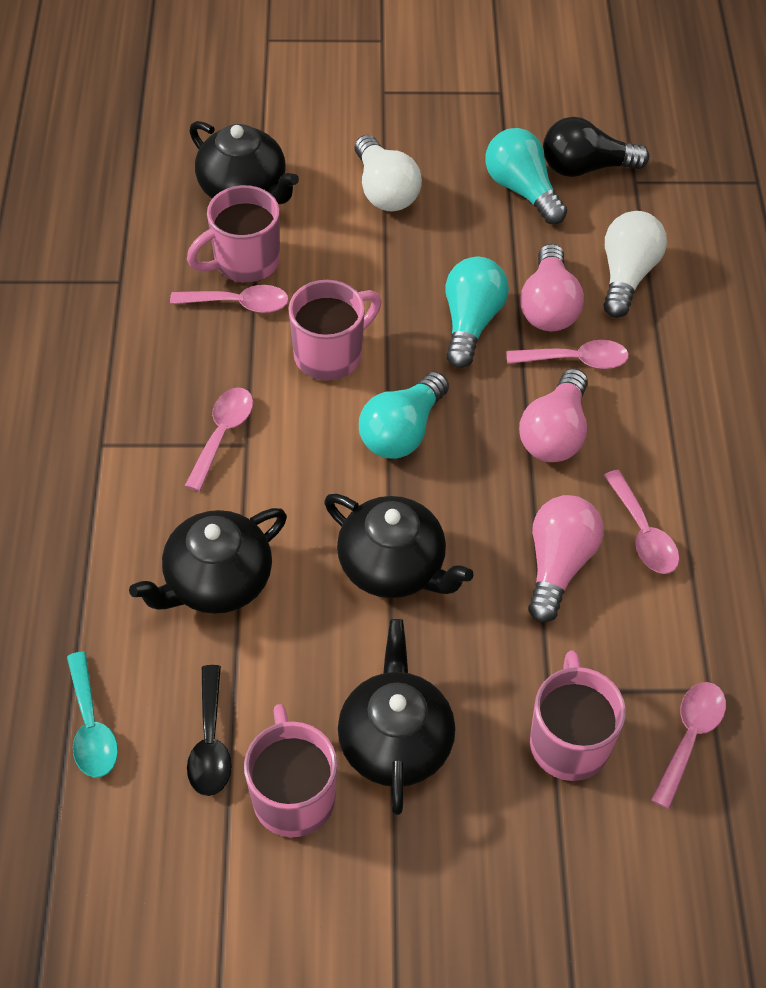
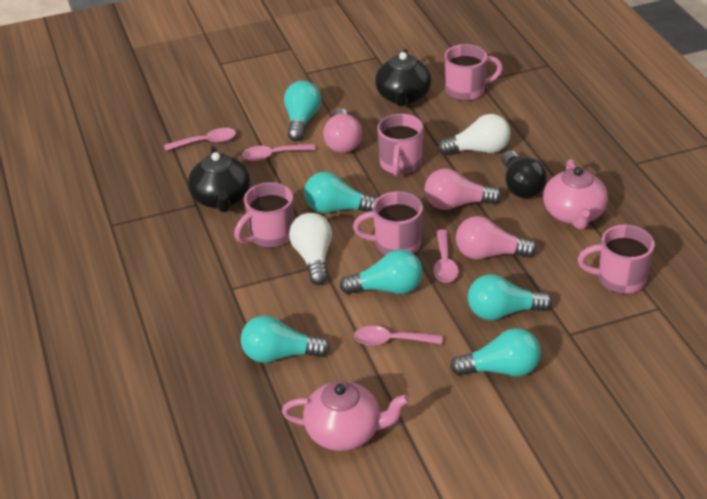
black spoon: 1 -> 0
black teapot: 4 -> 2
pink mug: 4 -> 5
pink spoon: 5 -> 4
pink teapot: 0 -> 2
turquoise light bulb: 3 -> 6
turquoise spoon: 1 -> 0

